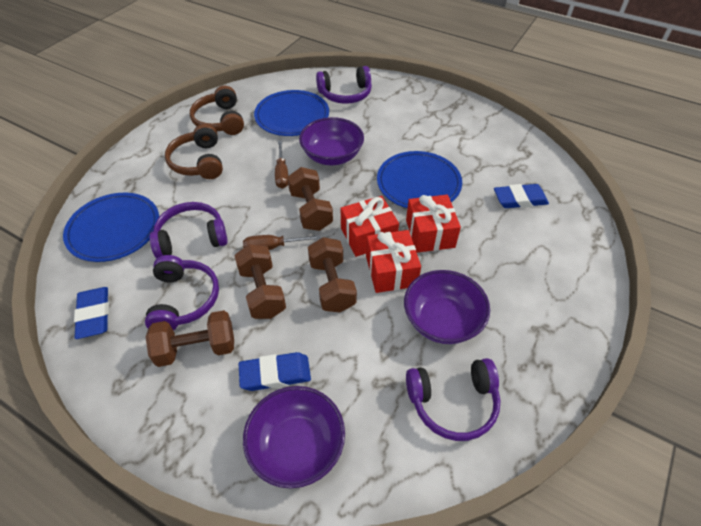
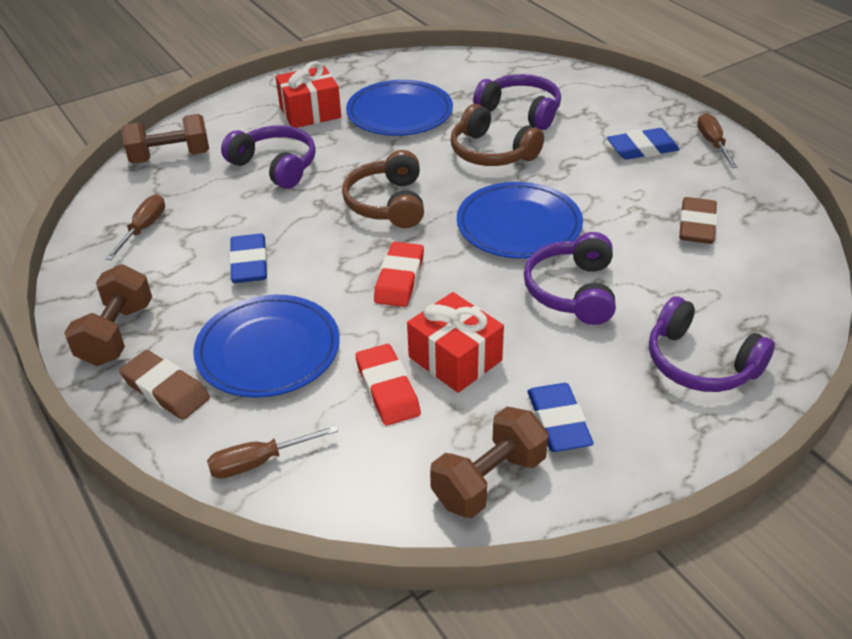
brown dumbbell: 4 -> 3
brown eraser: 0 -> 2
brown screwdriver: 2 -> 3
purple bowl: 3 -> 0
red eraser: 0 -> 2
red gift: 3 -> 2

